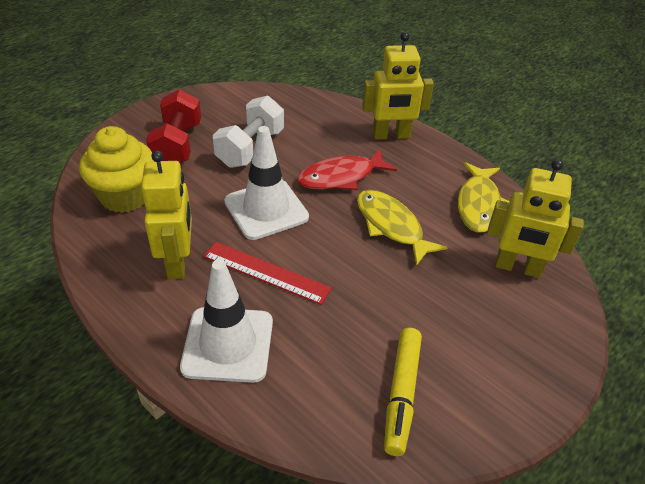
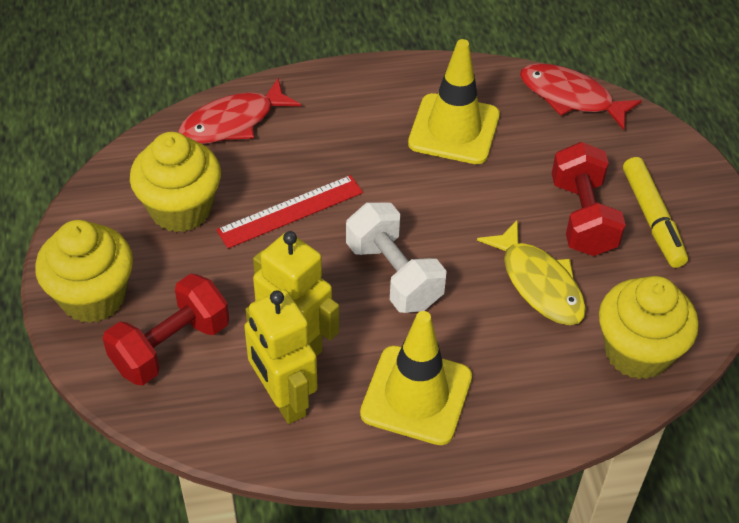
red dumbbell: 1 -> 2
red fish: 1 -> 2
white traffic cone: 2 -> 0
yellow cupcake: 1 -> 3
yellow fish: 2 -> 1
yellow robot: 3 -> 2
yellow traffic cone: 0 -> 2

